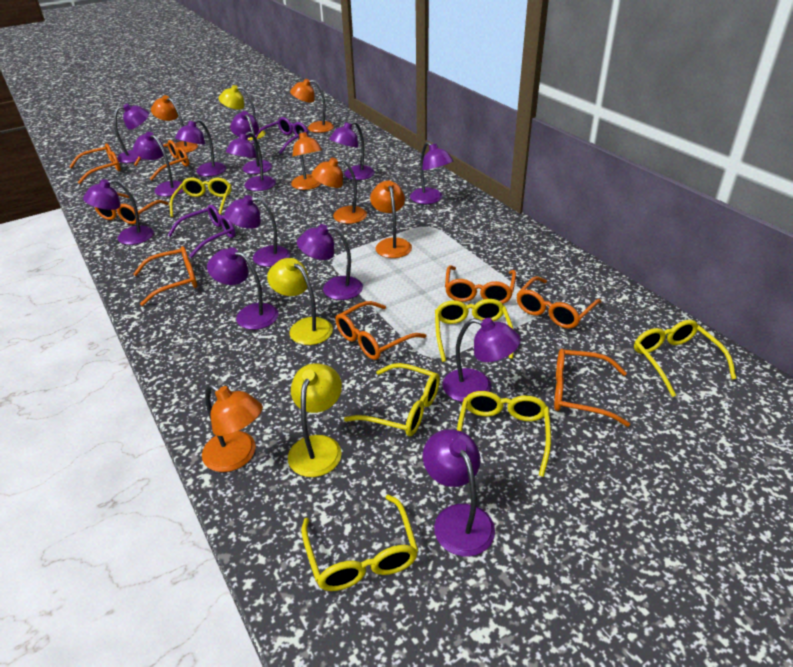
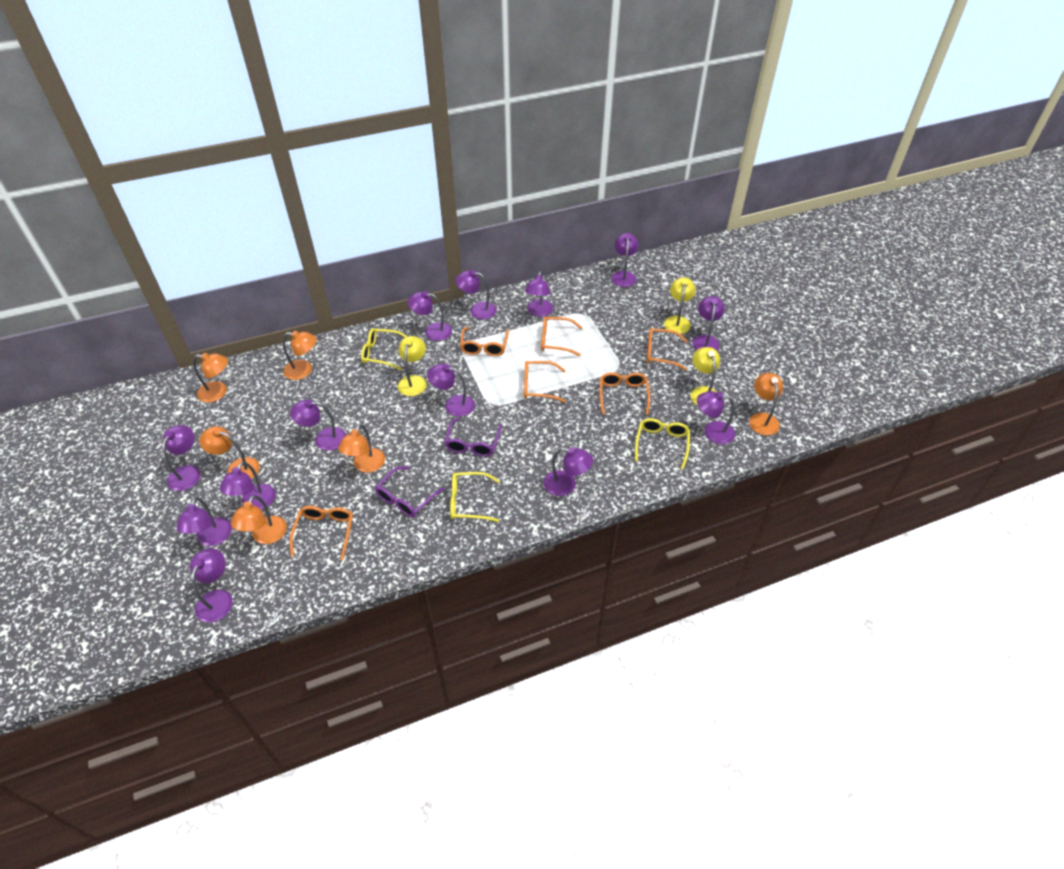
orange glasses: 8 -> 6
yellow glasses: 6 -> 3

